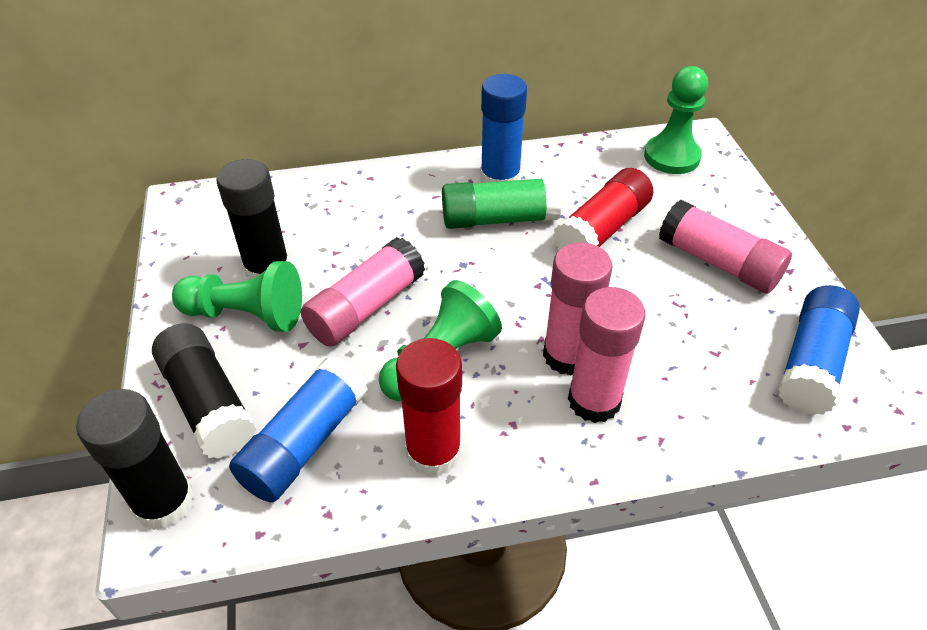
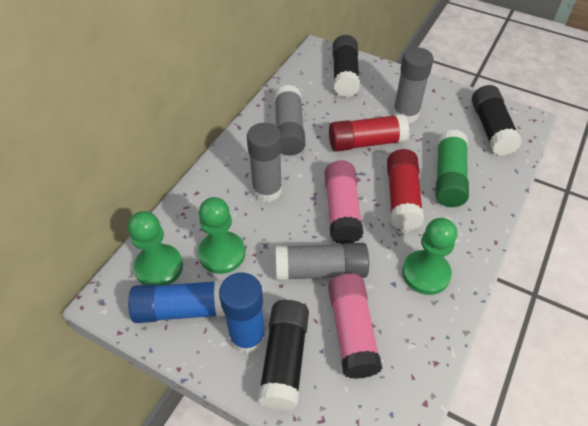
blue glue stick: 3 -> 2
grey glue stick: 0 -> 4
pink glue stick: 4 -> 2

